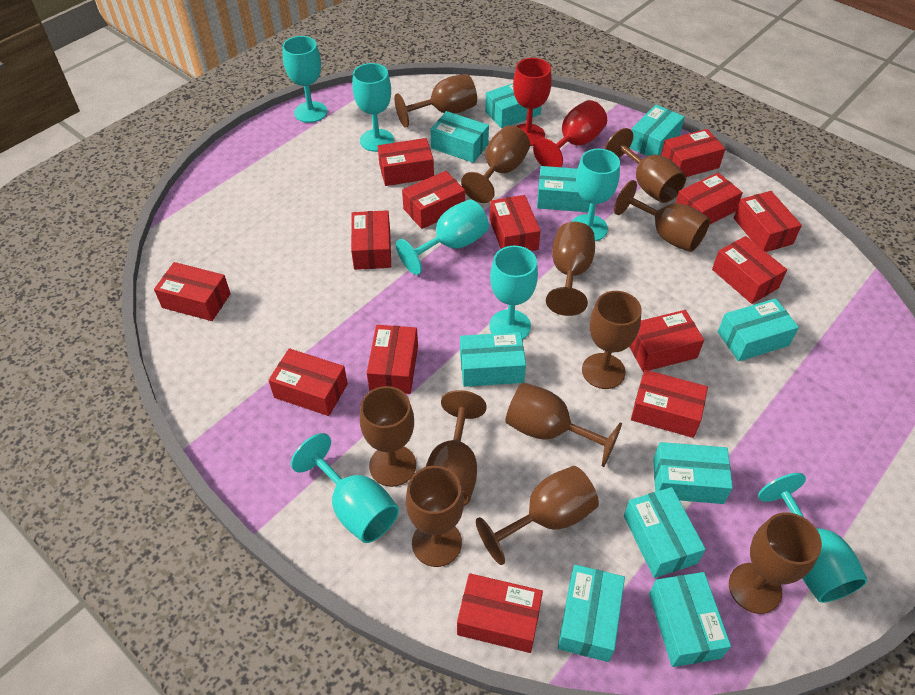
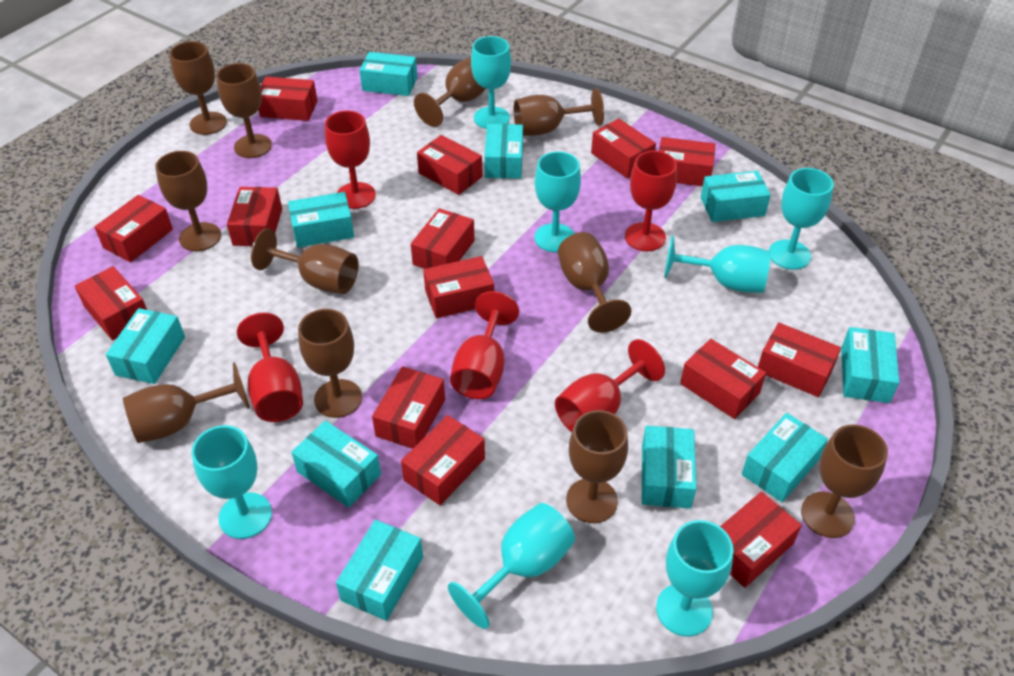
brown goblet: 12 -> 11
red goblet: 2 -> 5

